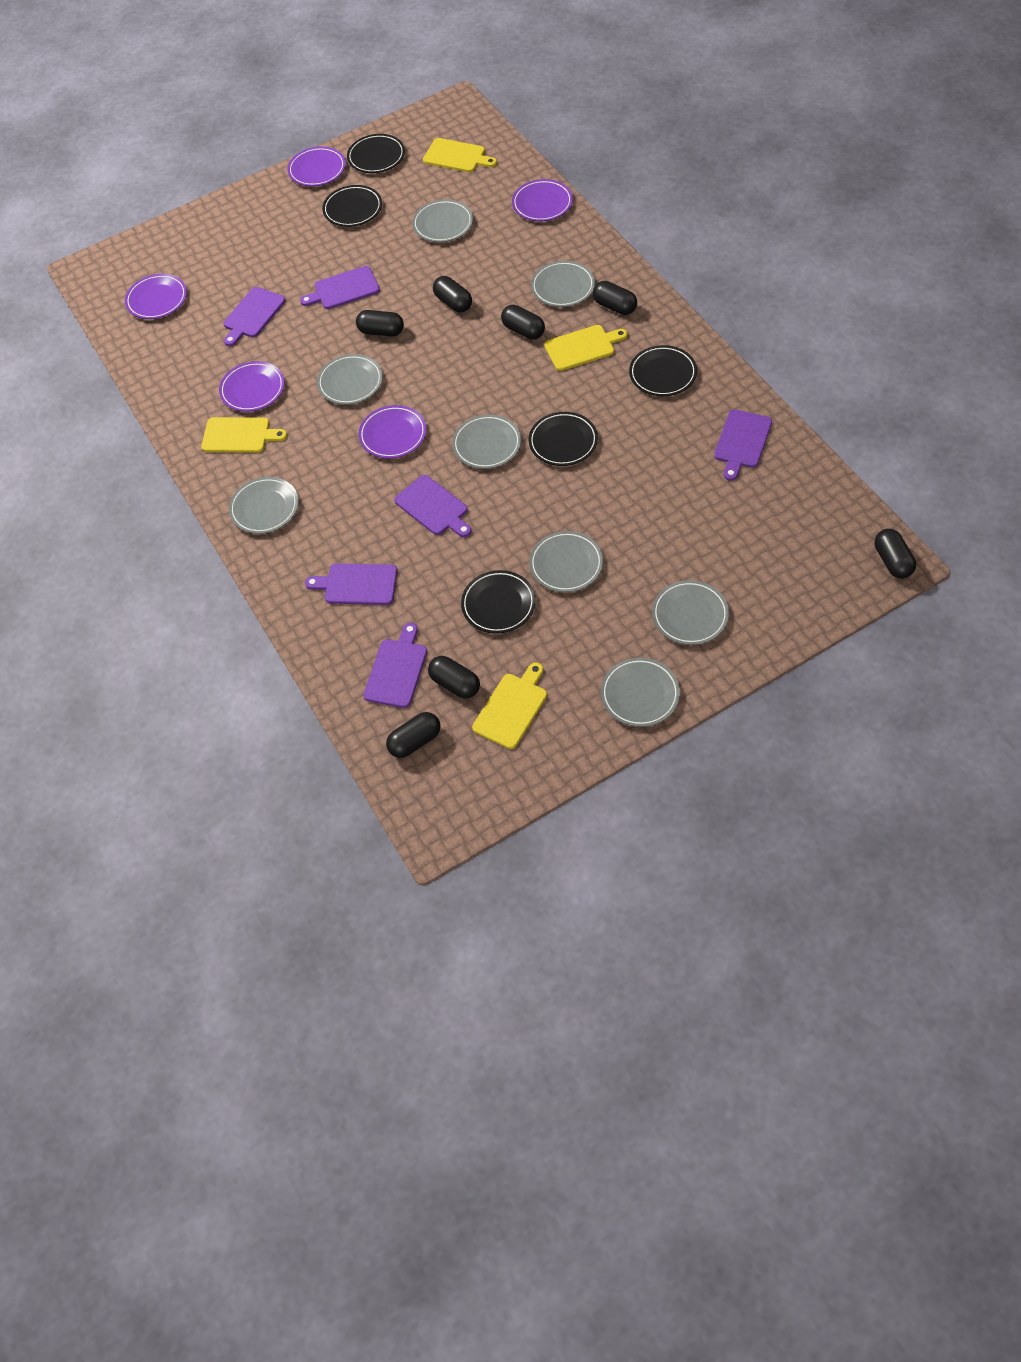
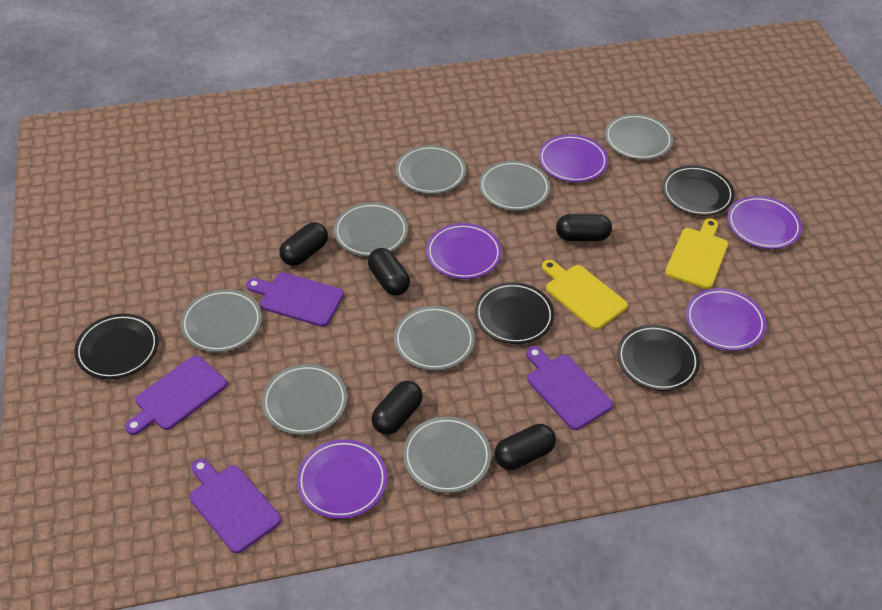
black capsule: 7 -> 5
black plate: 5 -> 4
purple cutting board: 6 -> 4
yellow cutting board: 4 -> 2

